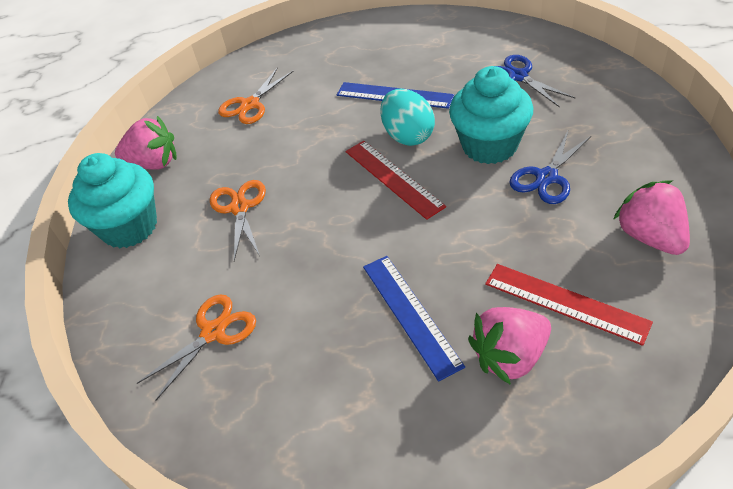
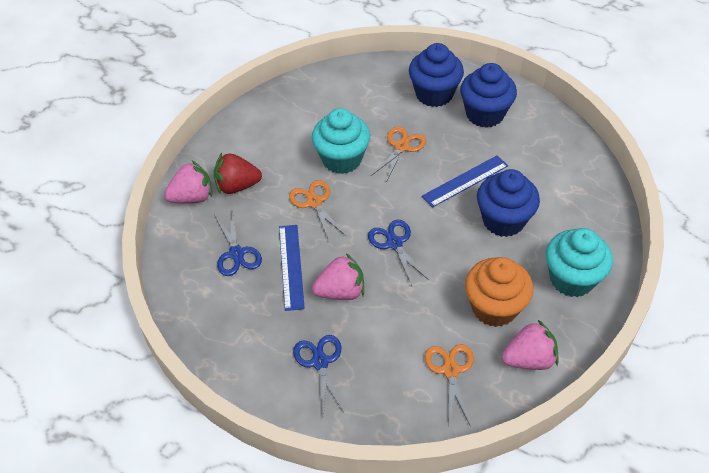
blue cupcake: 0 -> 3
blue scissors: 2 -> 3
orange cupcake: 0 -> 1
red ruler: 2 -> 0
red strawberry: 0 -> 1
turquoise egg: 1 -> 0

